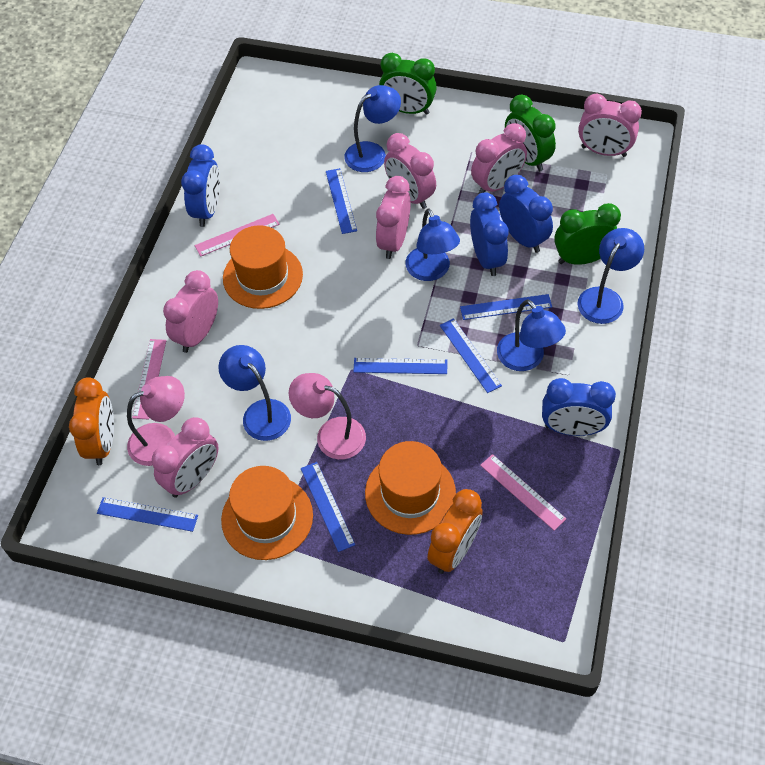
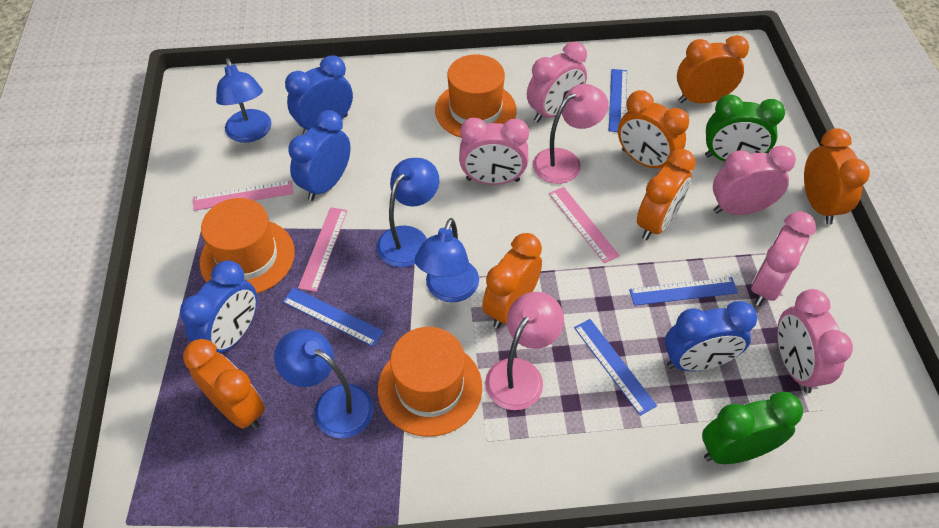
blue lamp: 5 -> 4
blue ruler: 6 -> 4
green clock: 3 -> 2
orange clock: 2 -> 6
pink clock: 6 -> 5

